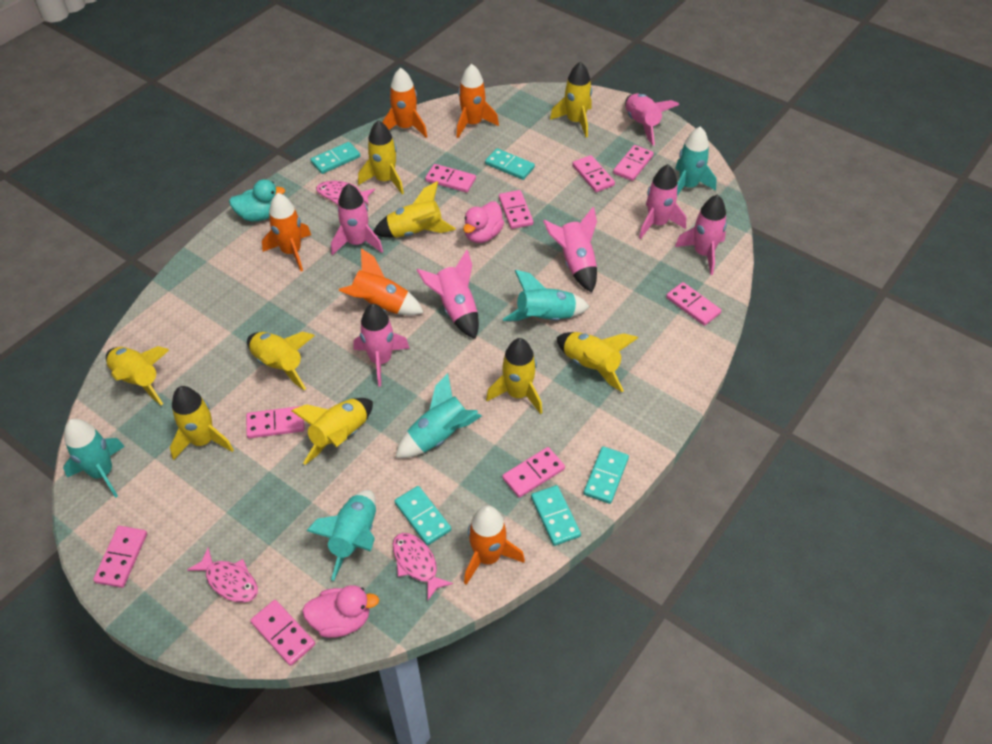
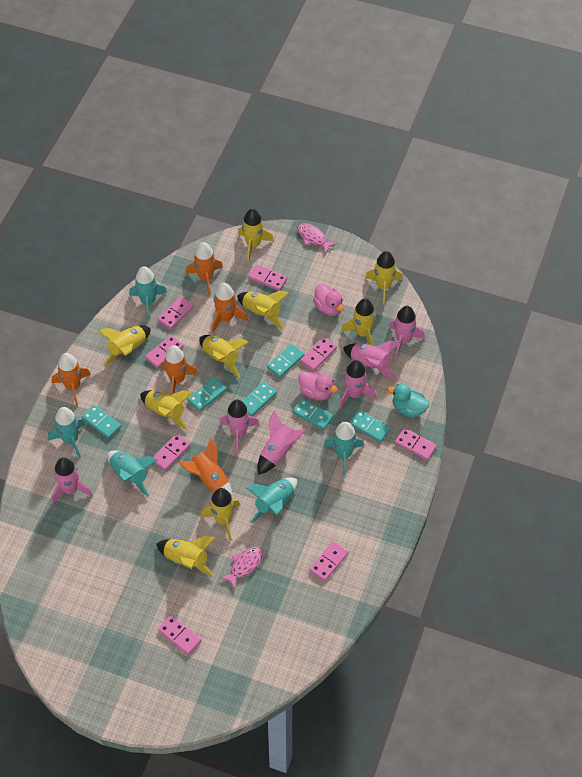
pink domino: 9 -> 8
pink fish: 3 -> 2
pink rocket: 7 -> 6
turquoise domino: 5 -> 6

